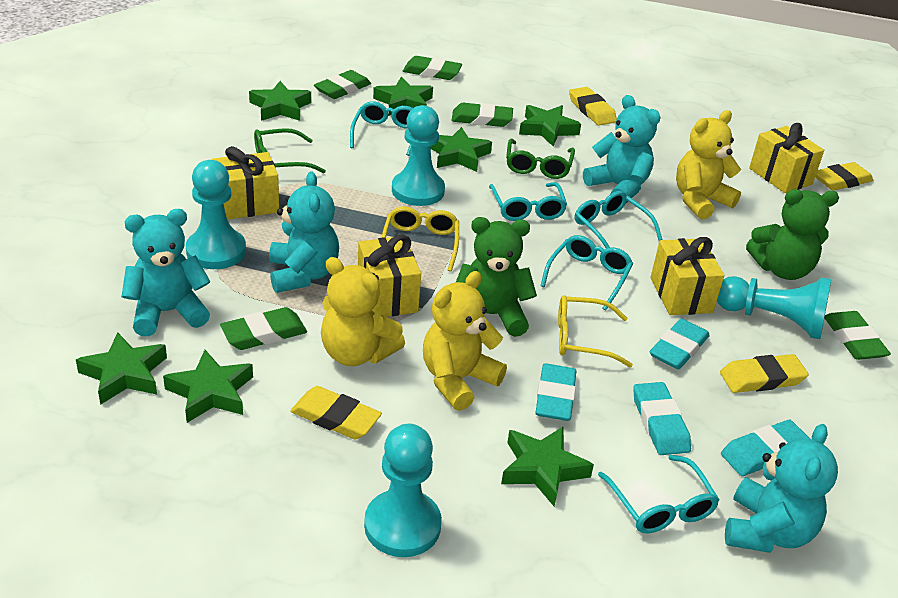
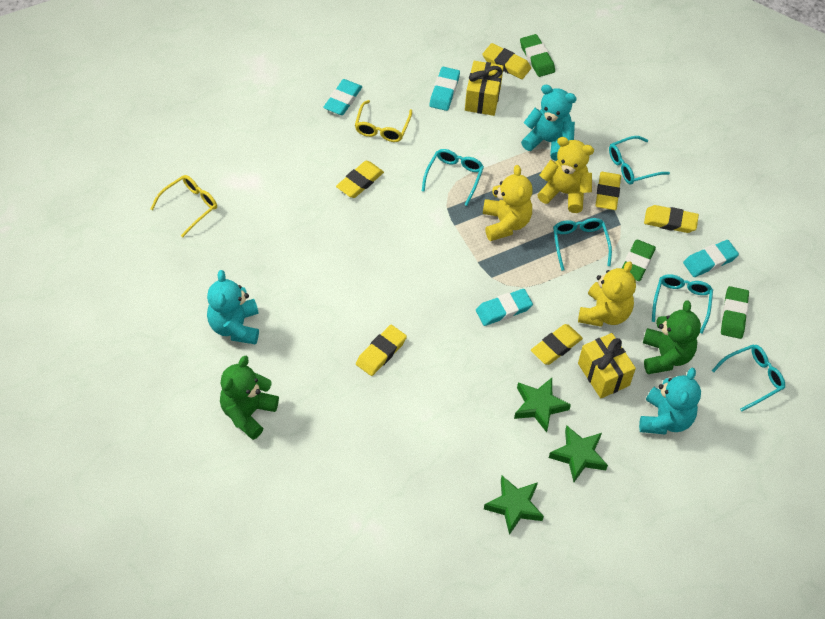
green eraser: 5 -> 3
green glasses: 2 -> 0
green star: 7 -> 3
turquoise pawn: 4 -> 0
turquoise teddy bear: 4 -> 3
yellow eraser: 4 -> 6
yellow gift: 4 -> 2

